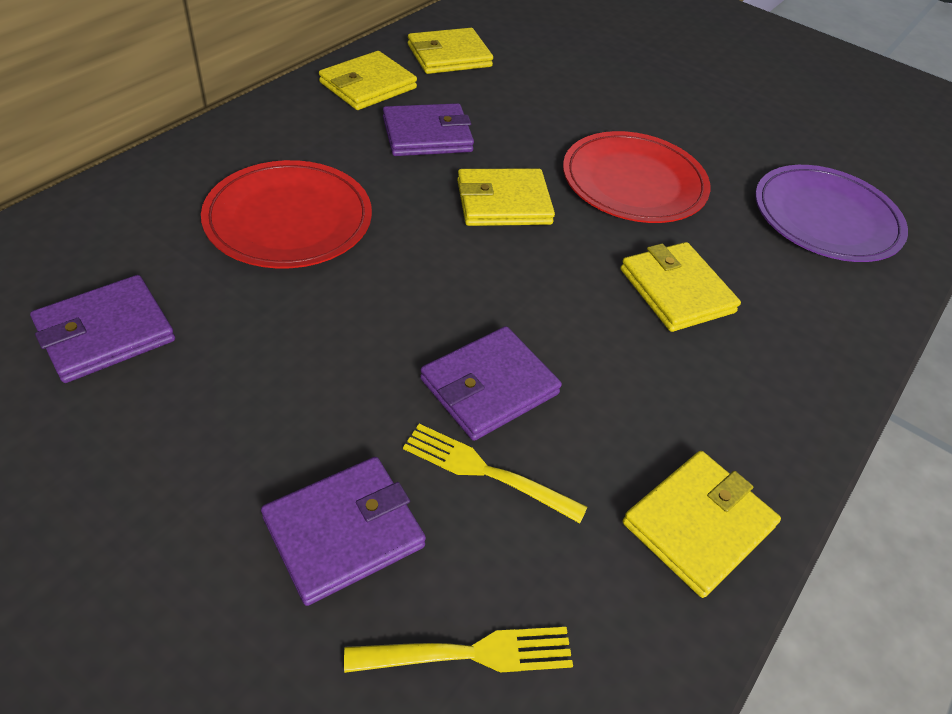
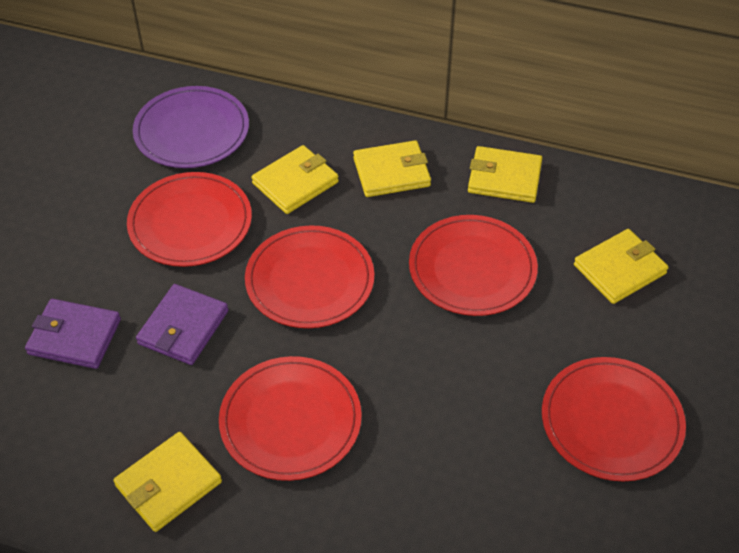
purple wallet: 4 -> 2
red plate: 2 -> 5
yellow fork: 2 -> 0

